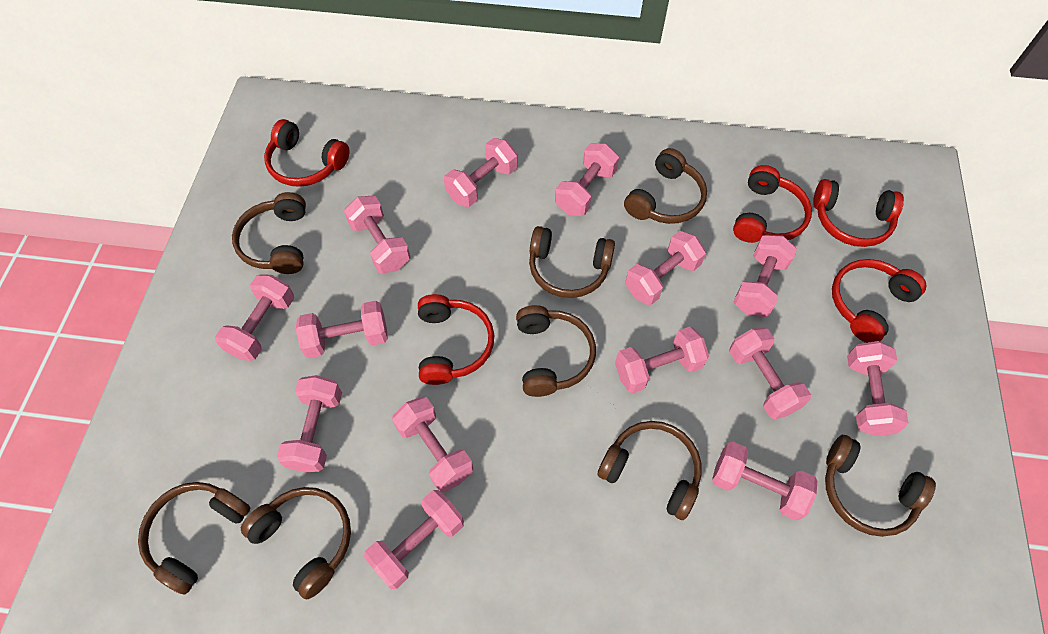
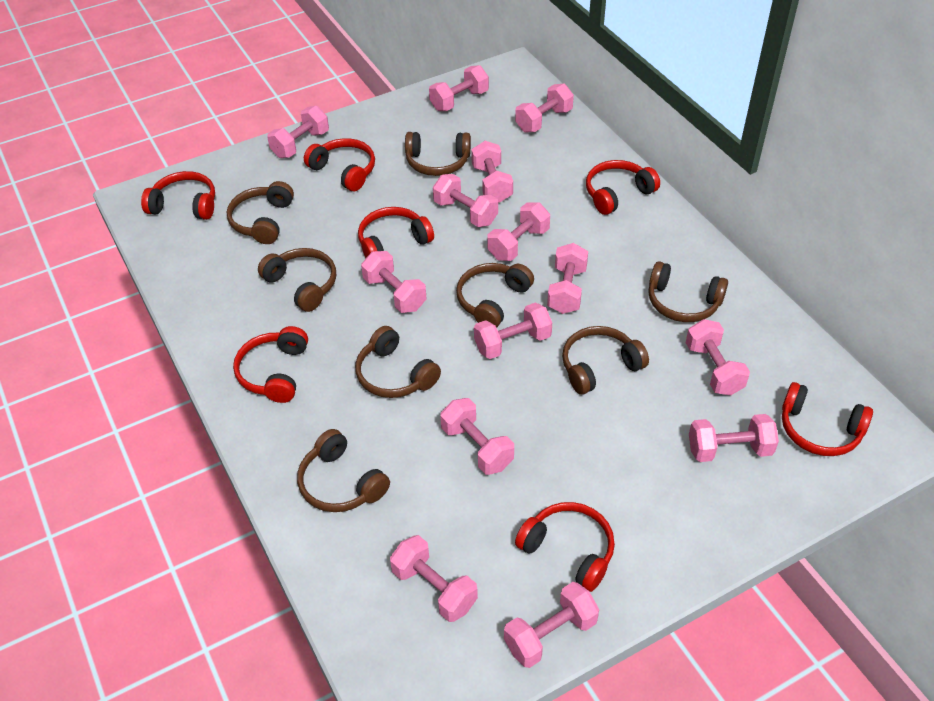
red headphones: 5 -> 7

